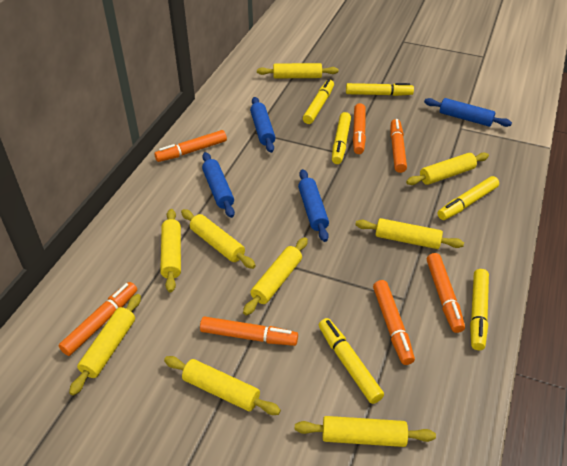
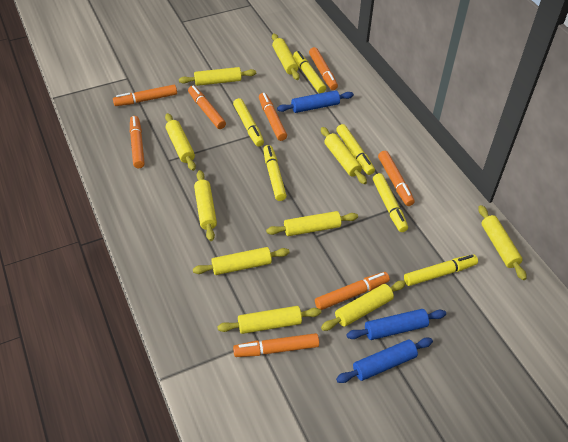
blue rolling pin: 4 -> 3
orange marker: 7 -> 8
yellow rolling pin: 9 -> 10

